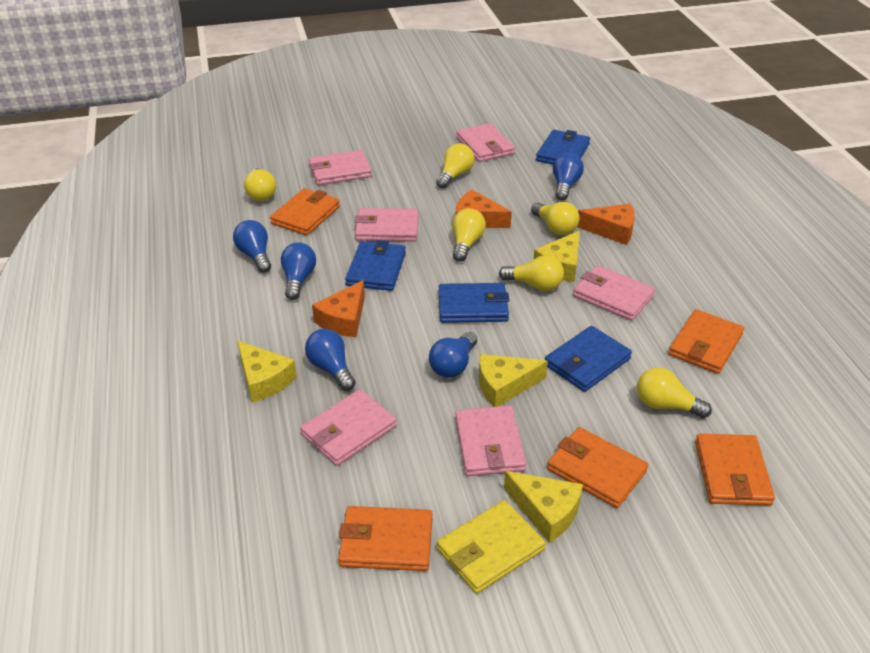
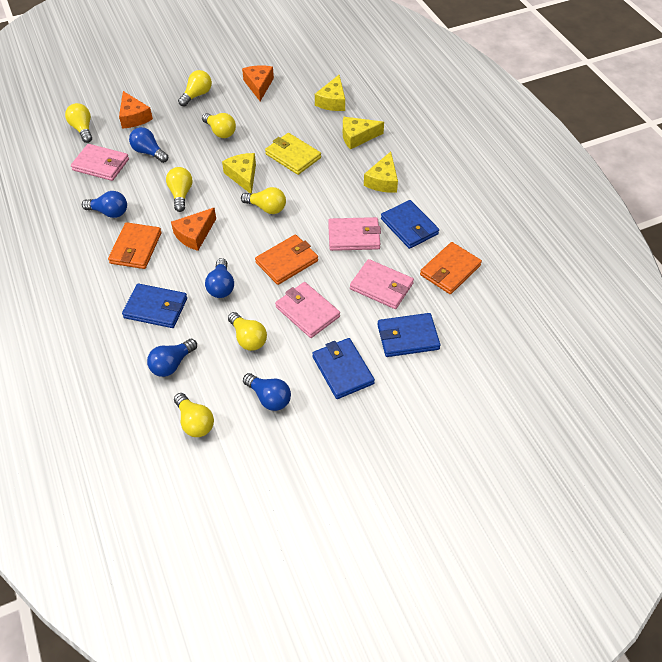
orange wallet: 5 -> 3
pink wallet: 6 -> 4
yellow light bulb: 6 -> 7

